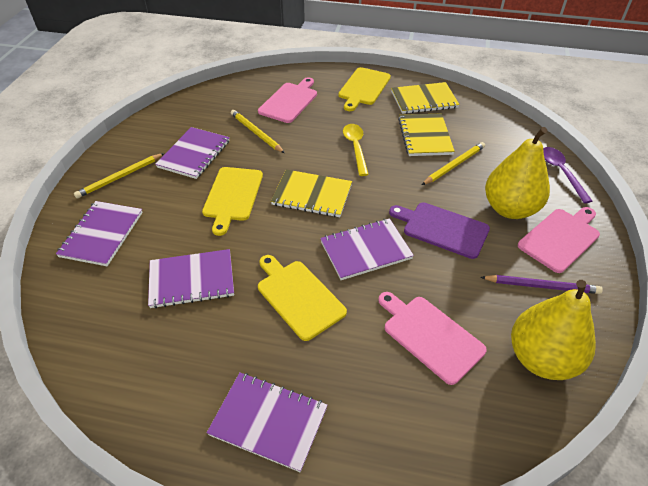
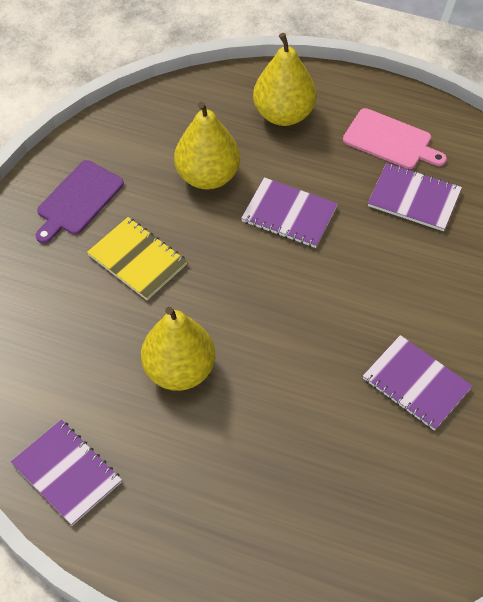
pink cutting board: 3 -> 1
purple notebook: 5 -> 4
purple pencil: 1 -> 0
purple spoon: 1 -> 0
yellow cutting board: 3 -> 0
yellow notebook: 3 -> 1
yellow pear: 2 -> 3
yellow pencil: 3 -> 0
yellow spoon: 1 -> 0

